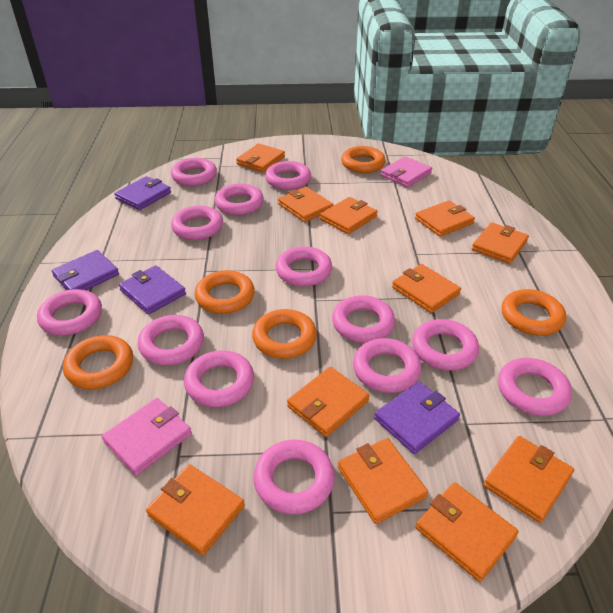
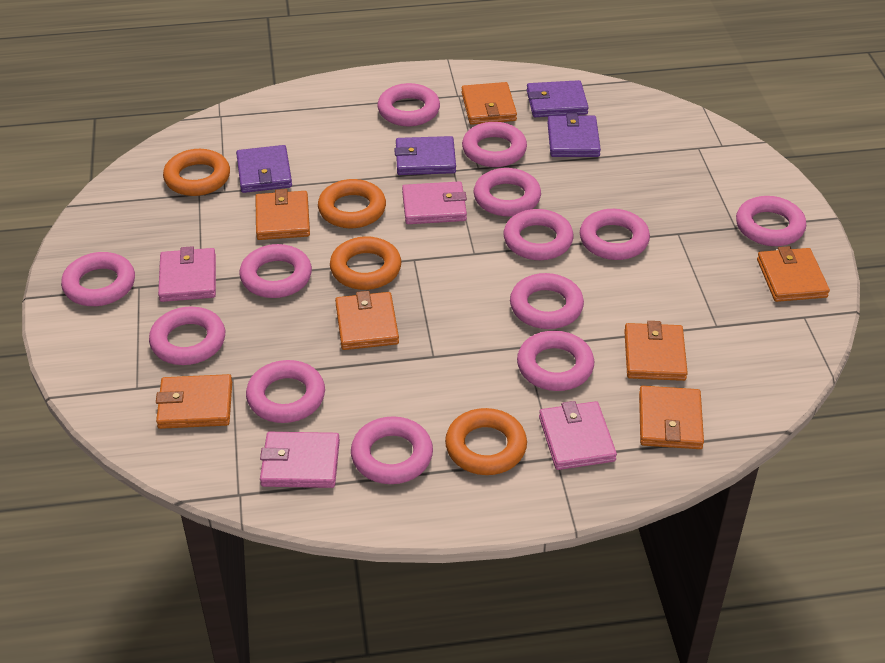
orange ring: 5 -> 4
orange wallet: 11 -> 7
pink wallet: 2 -> 4

